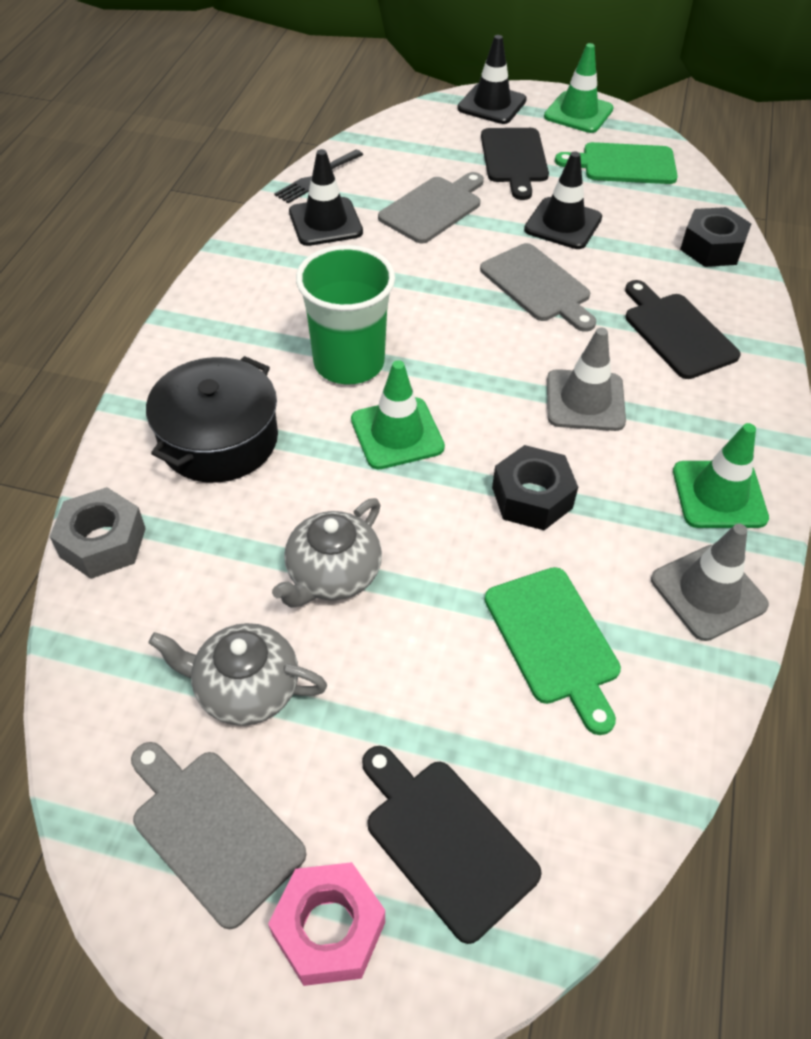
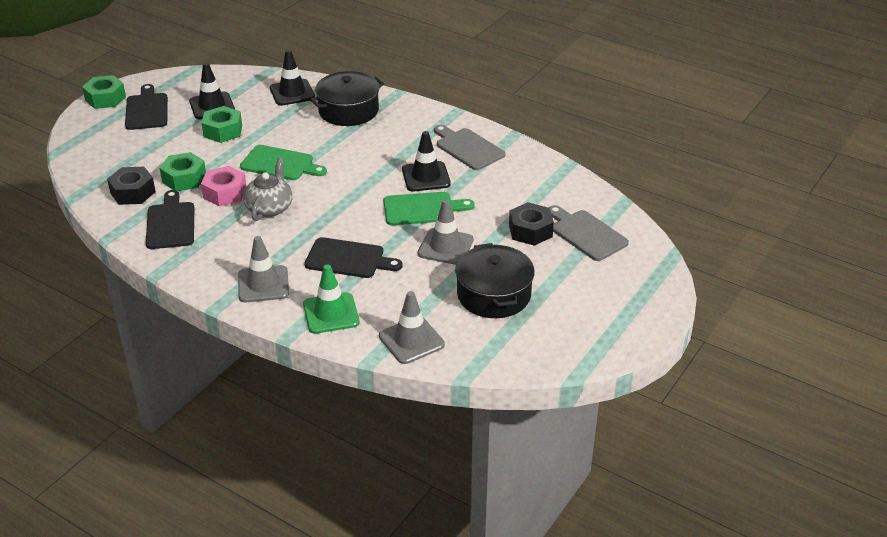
black fork: 1 -> 0
black pot: 1 -> 2
green cup: 1 -> 0
green nut: 0 -> 3
green traffic cone: 3 -> 1
grey cutting board: 3 -> 2
grey nut: 1 -> 0
grey teapot: 2 -> 1
grey traffic cone: 2 -> 3

